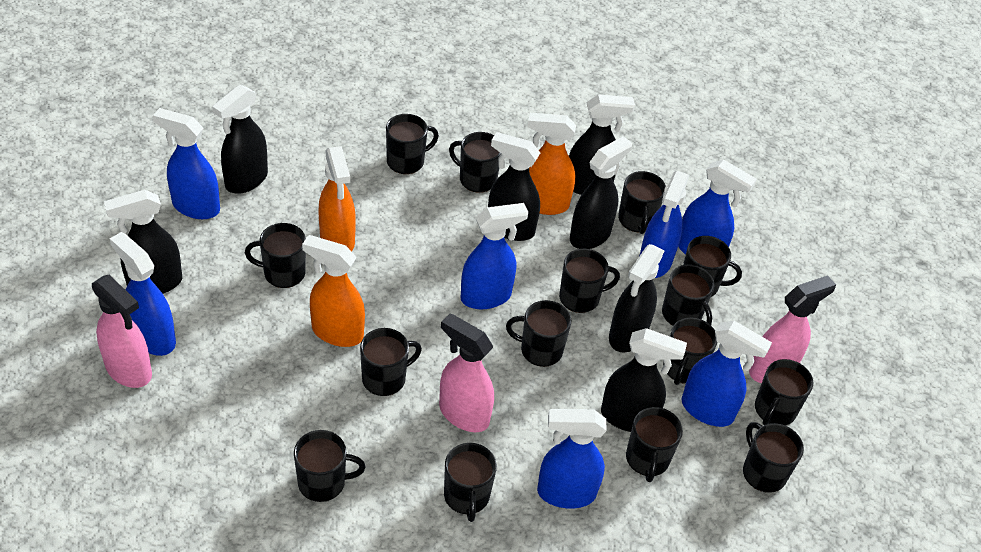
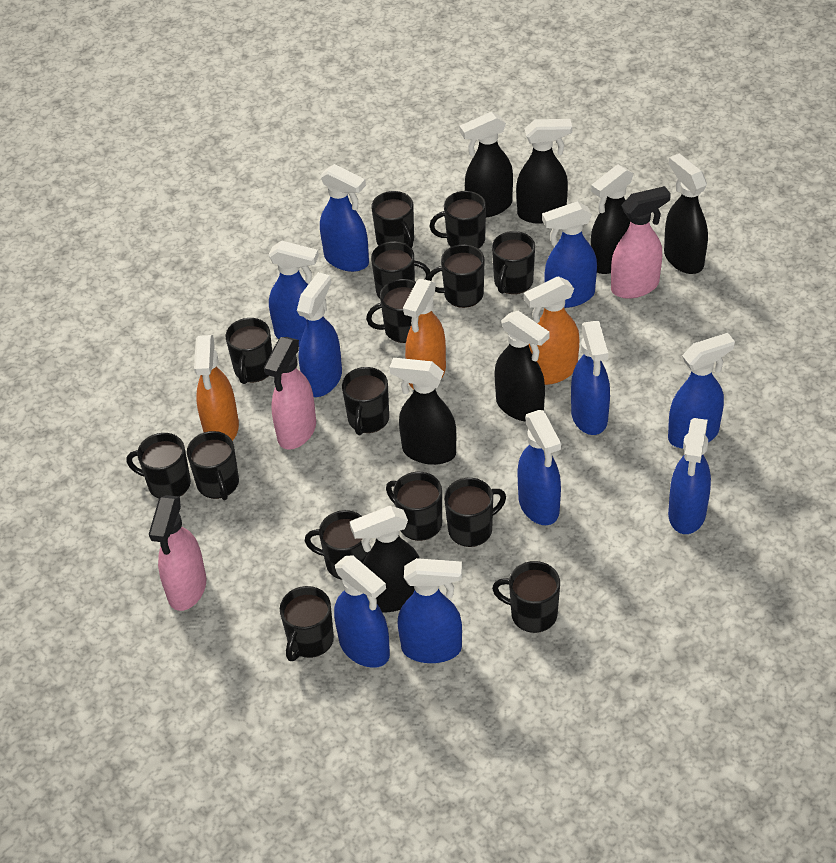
blue spray bottle: 7 -> 10

